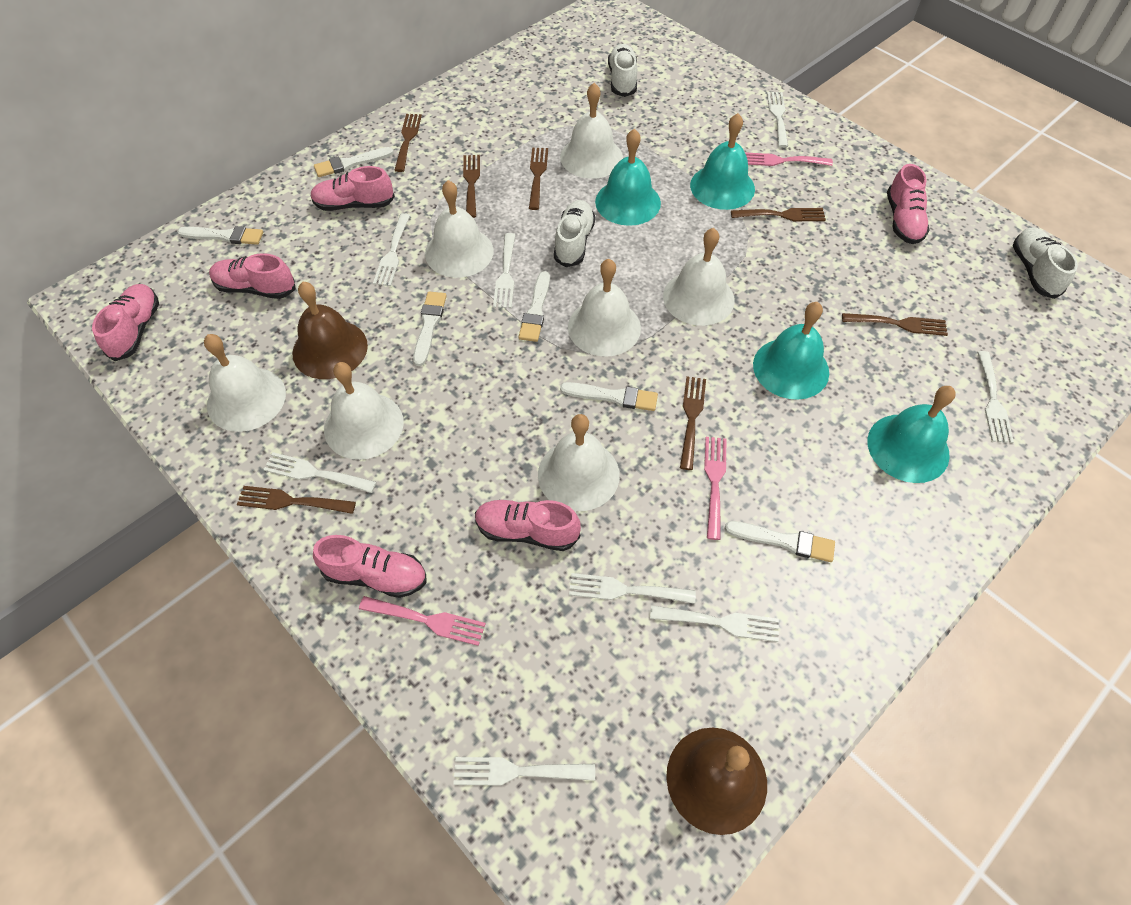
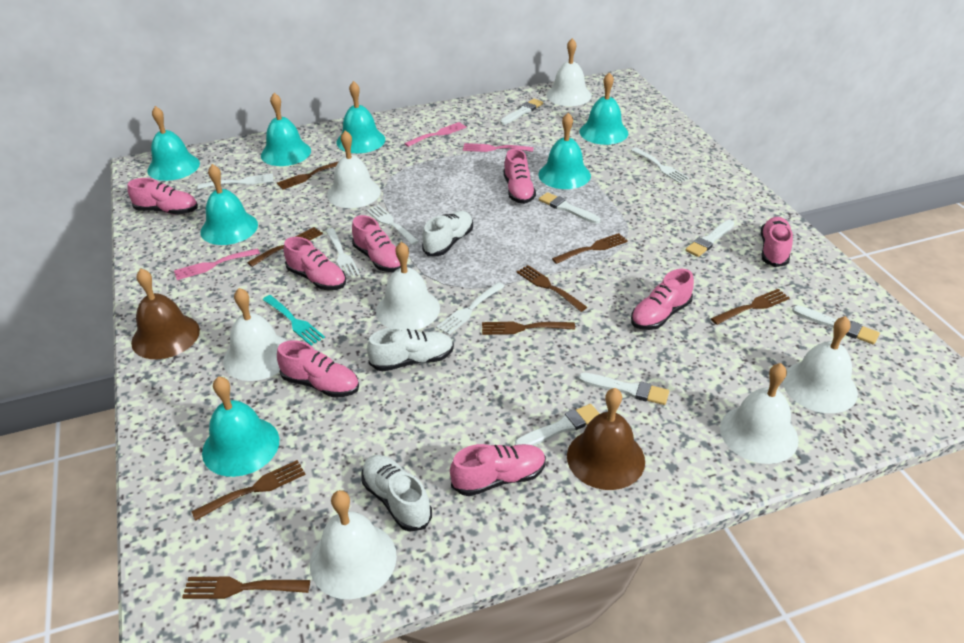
brown fork: 7 -> 8
pink shoe: 6 -> 8
turquoise bell: 4 -> 7
turquoise fork: 0 -> 1
white fork: 8 -> 5

